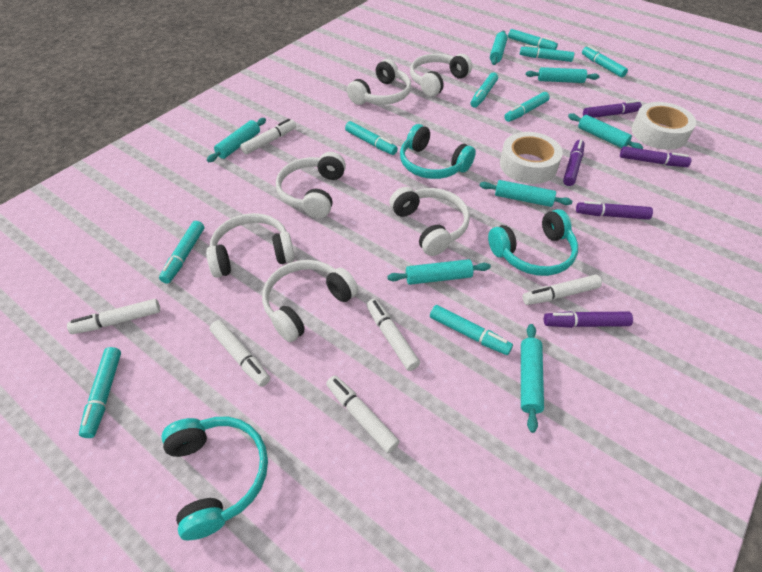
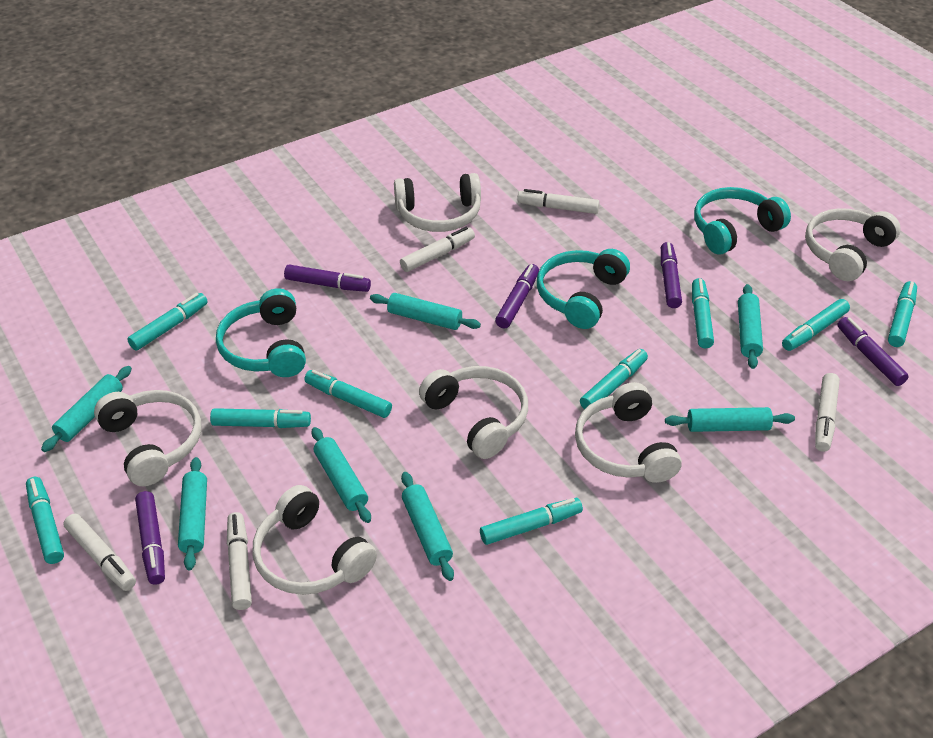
white marker: 6 -> 5
white tape: 2 -> 0

